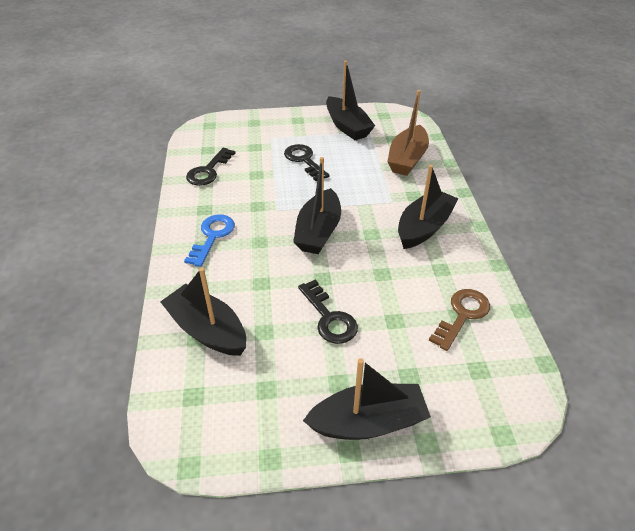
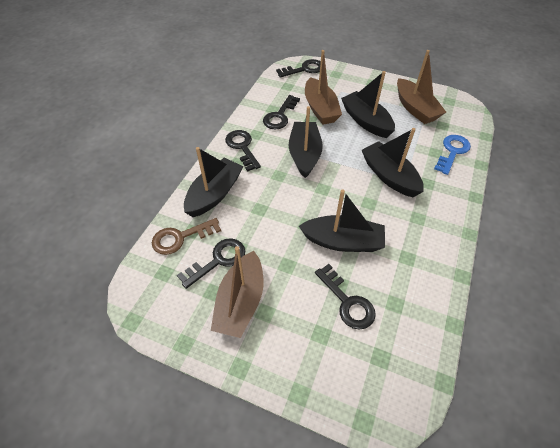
black key: 3 -> 5
brown boat: 1 -> 3

